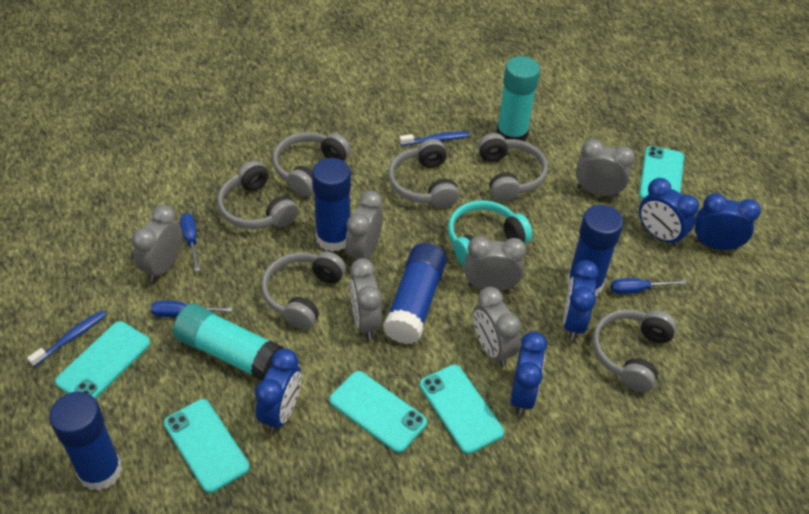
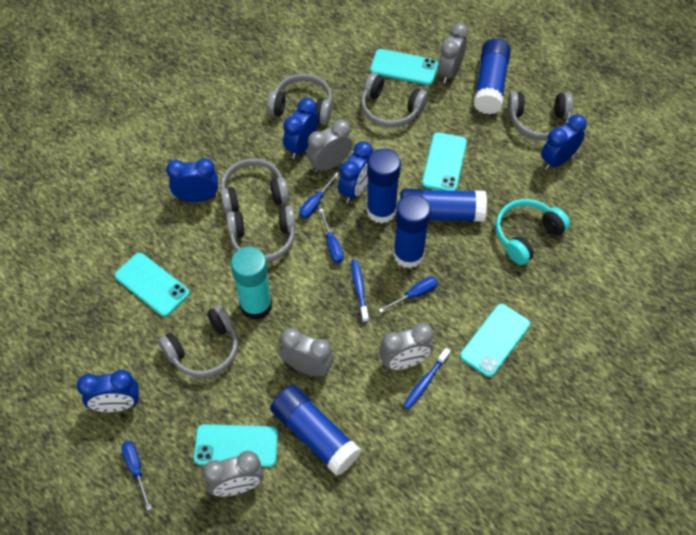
blue glue stick: 4 -> 5
blue screwdriver: 3 -> 4
grey clock: 6 -> 5
turquoise glue stick: 2 -> 1

